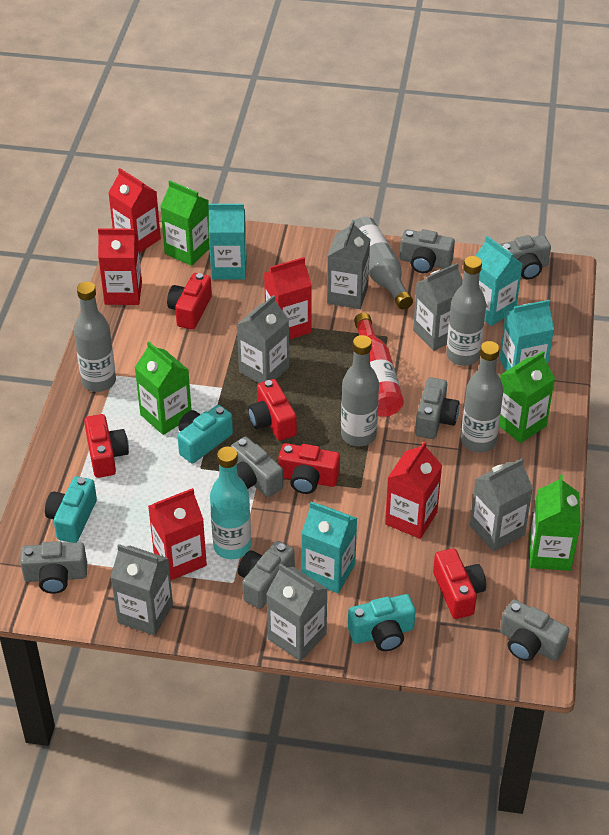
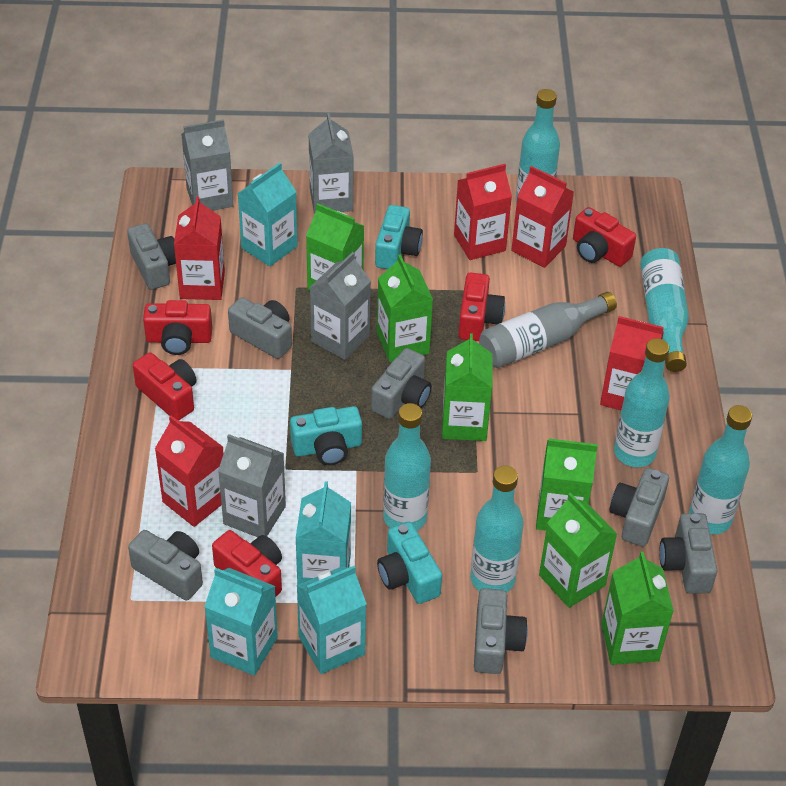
green carton: 4 -> 6
grey bottle: 5 -> 1
grey carton: 6 -> 4
red bottle: 1 -> 0
turquoise bottle: 1 -> 6

